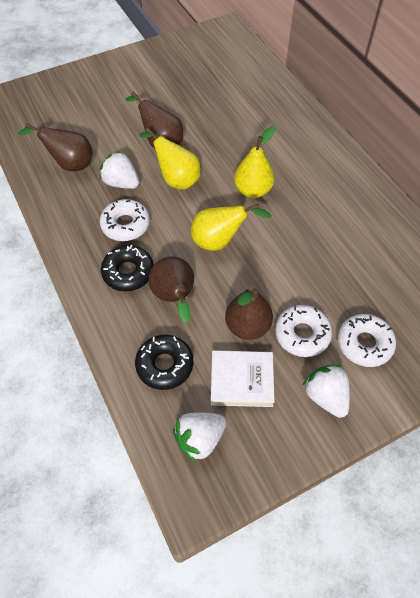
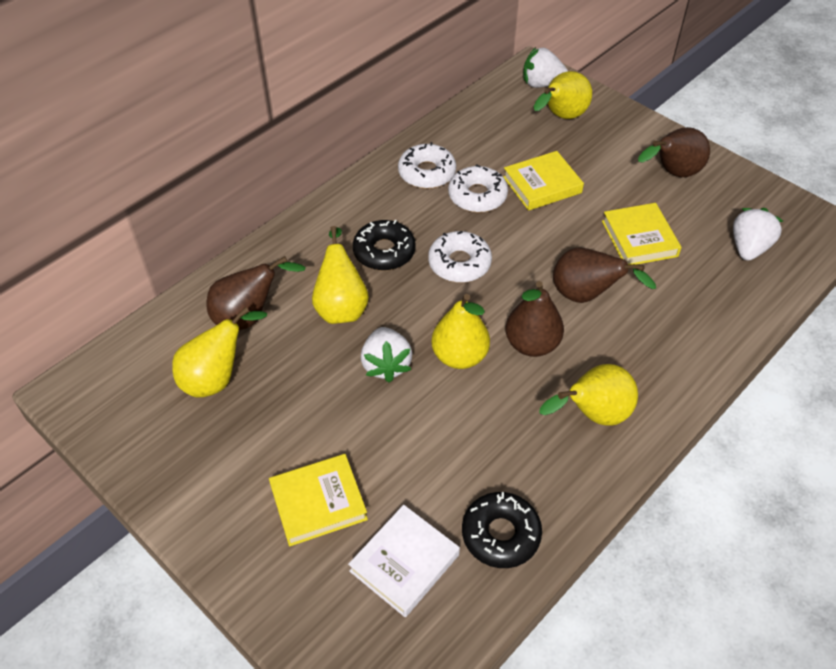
yellow book: 0 -> 3
yellow pear: 3 -> 5

